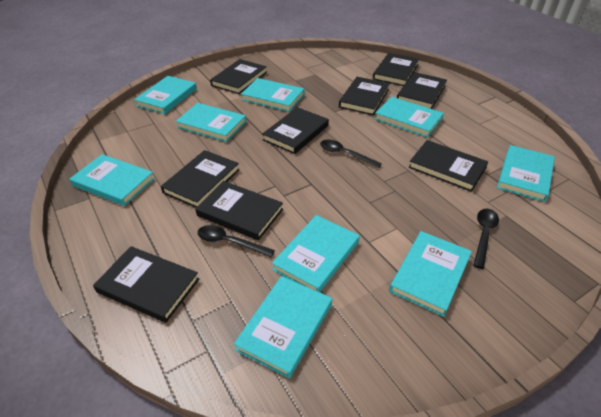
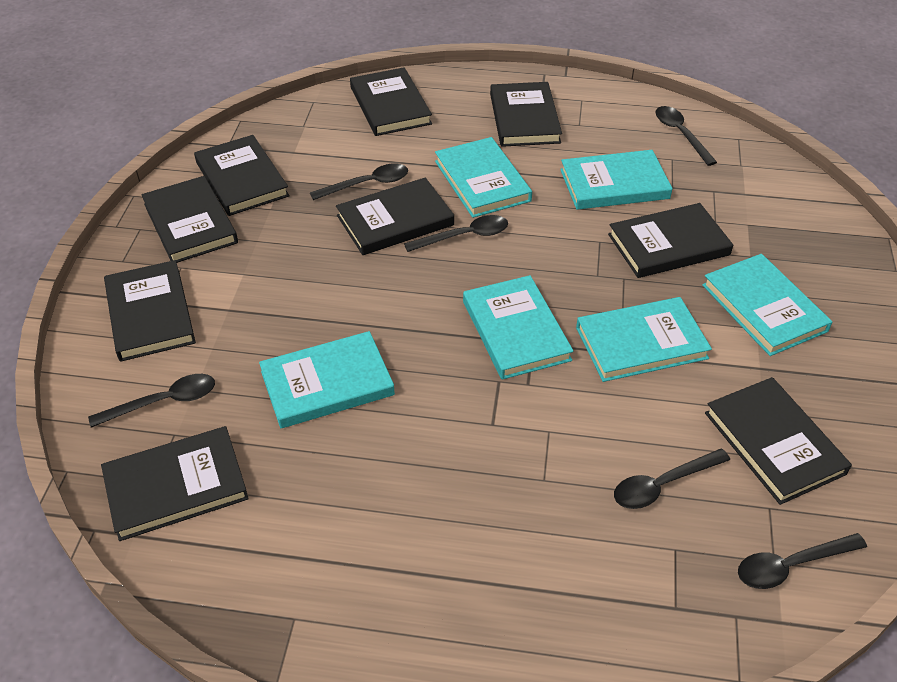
black spoon: 3 -> 6
turquoise book: 9 -> 6

